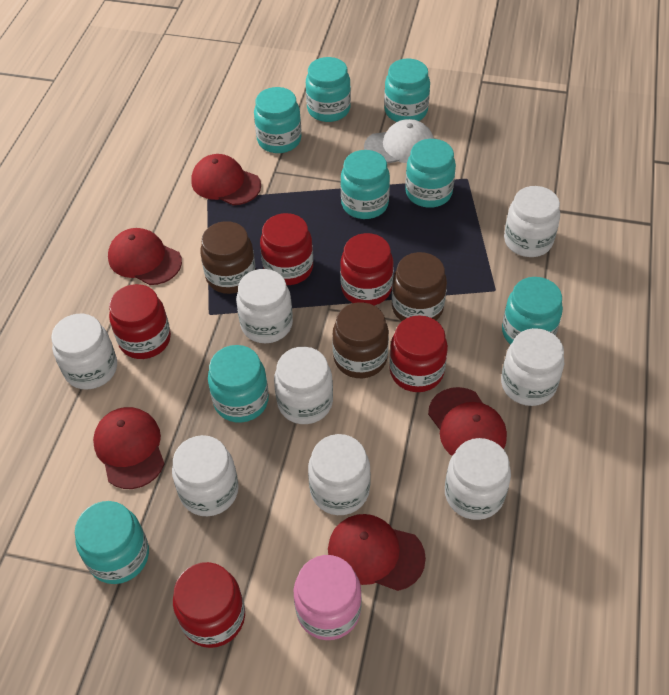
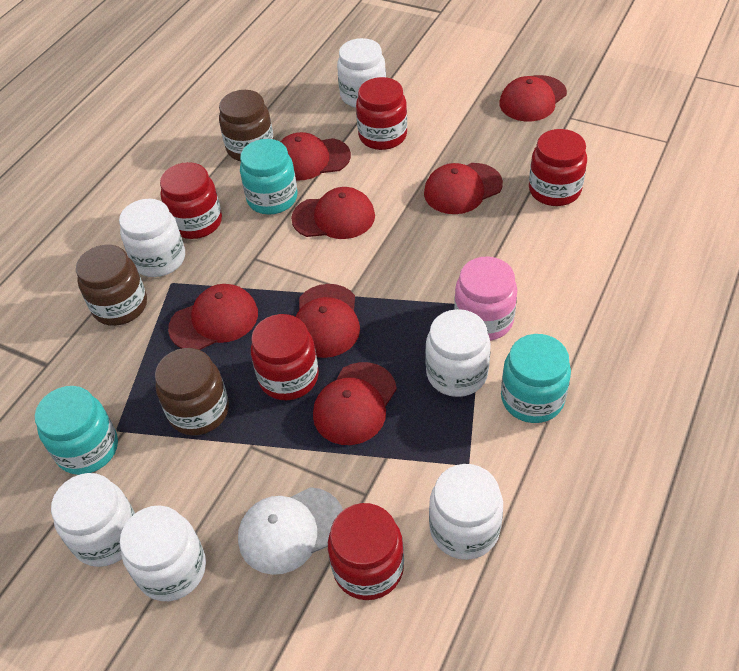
red cap: 5 -> 7
turquoise jar: 8 -> 3
white jar: 8 -> 6

